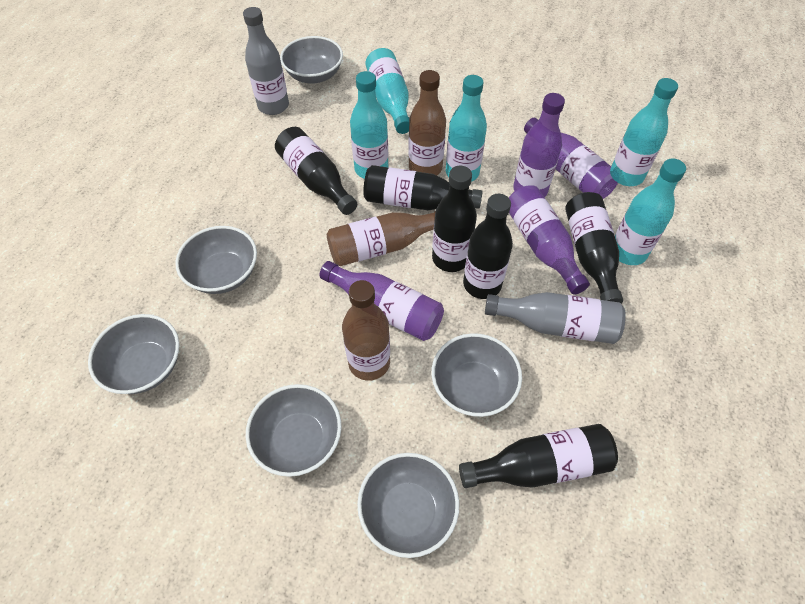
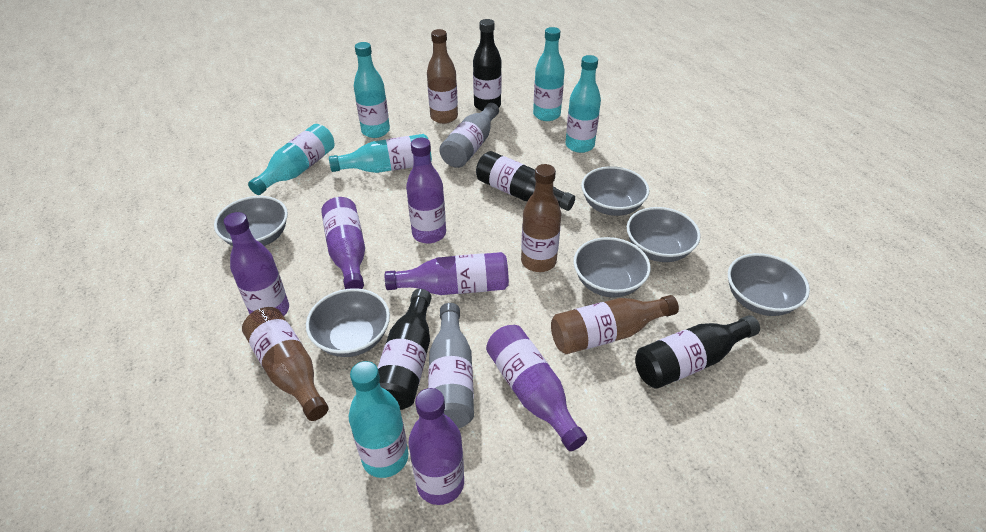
black bottle: 6 -> 4
brown bottle: 3 -> 4
purple bottle: 4 -> 6
turquoise bottle: 5 -> 6

